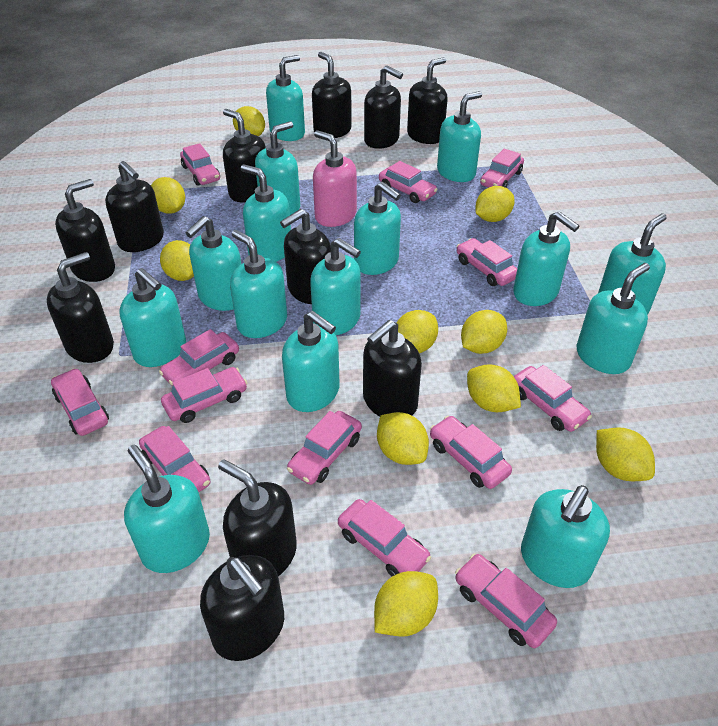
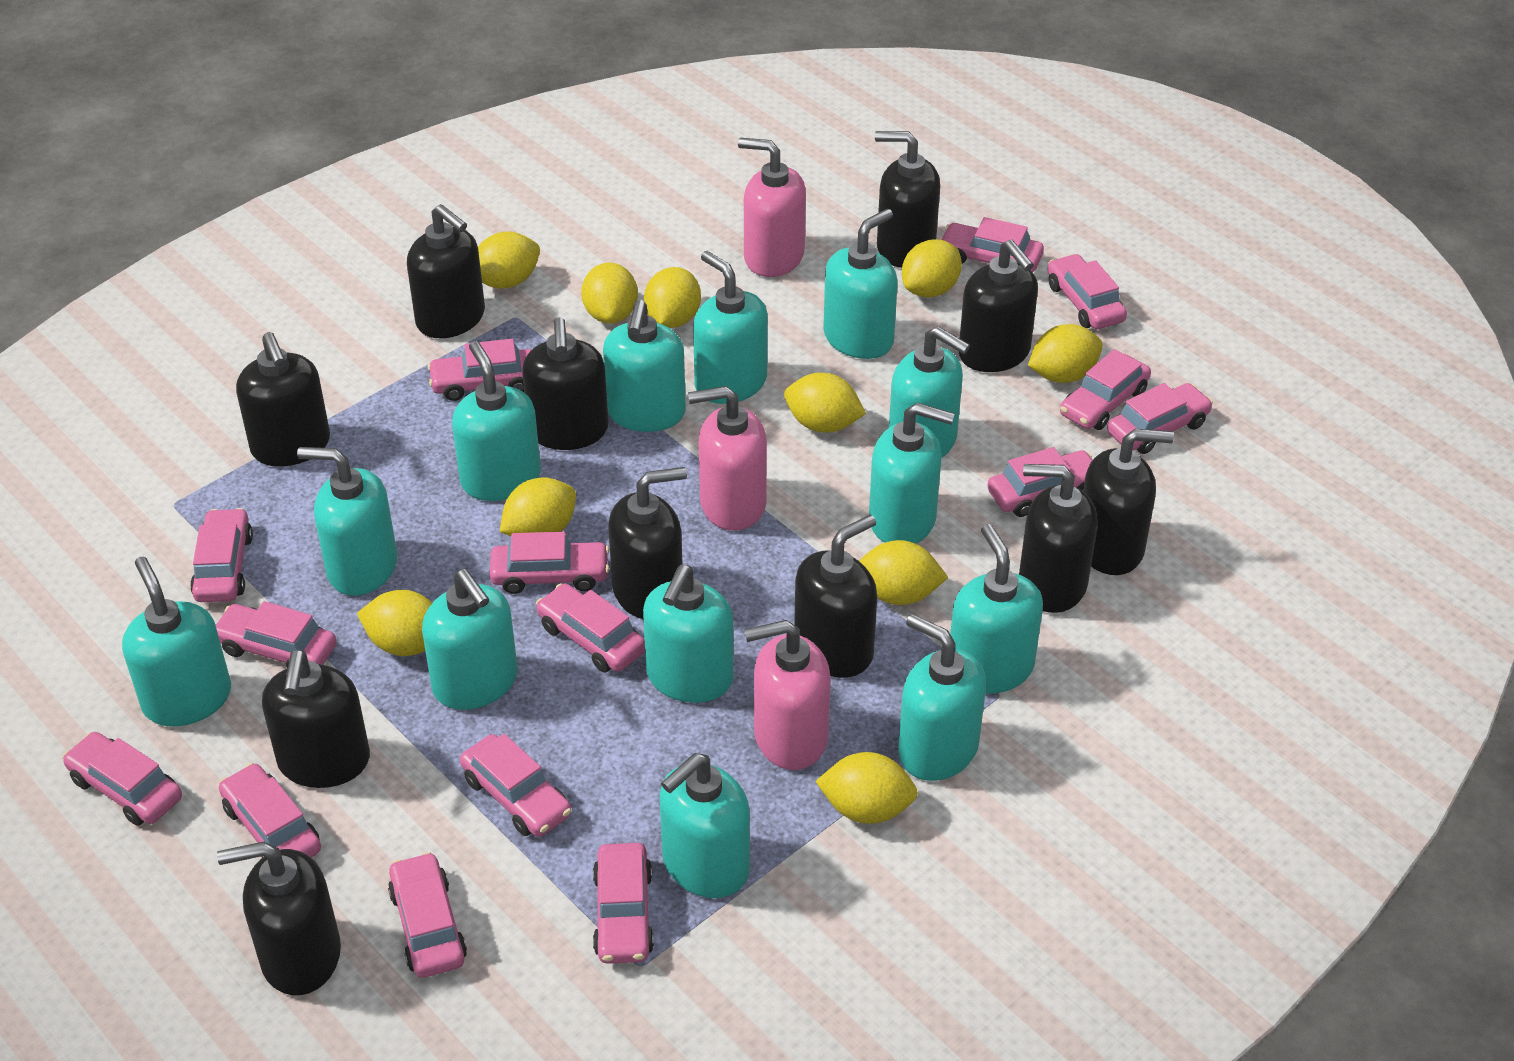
pink car: 13 -> 15
pink soap dispenser: 1 -> 3
turquoise soap dispenser: 15 -> 13

